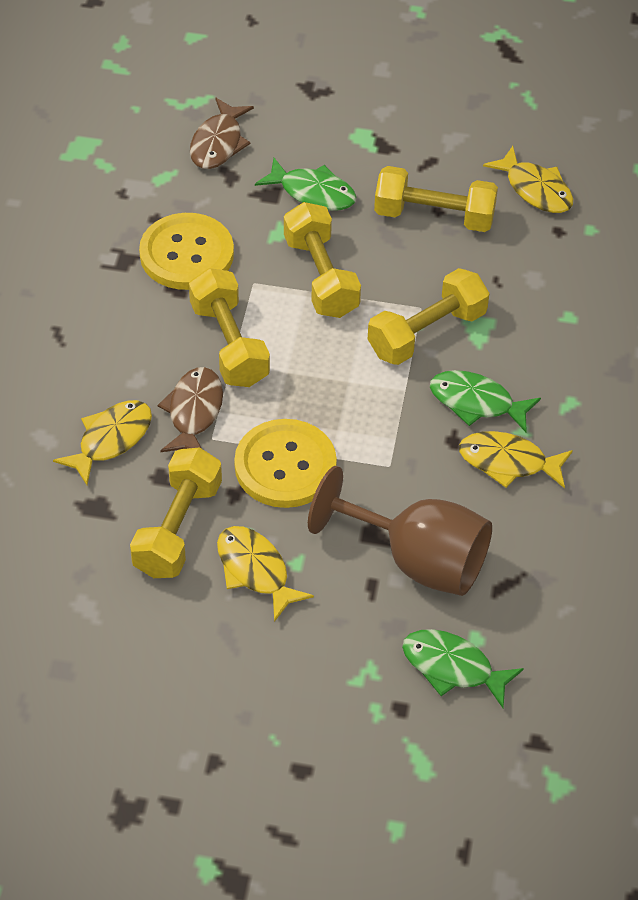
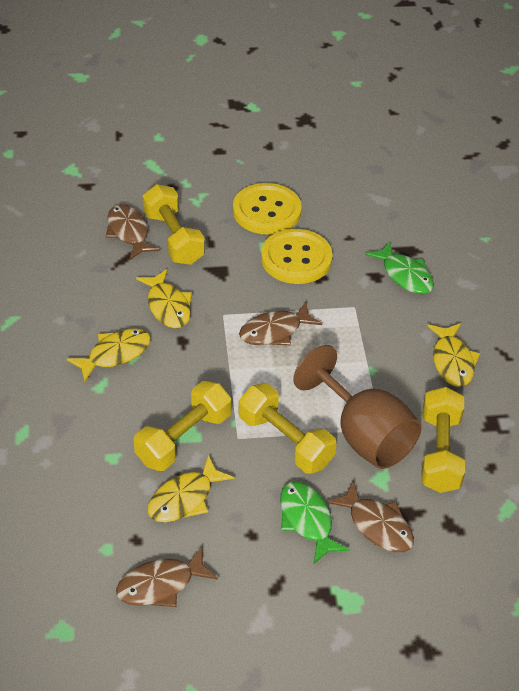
brown fish: 2 -> 4
green fish: 3 -> 2
yellow dumbbell: 5 -> 4

